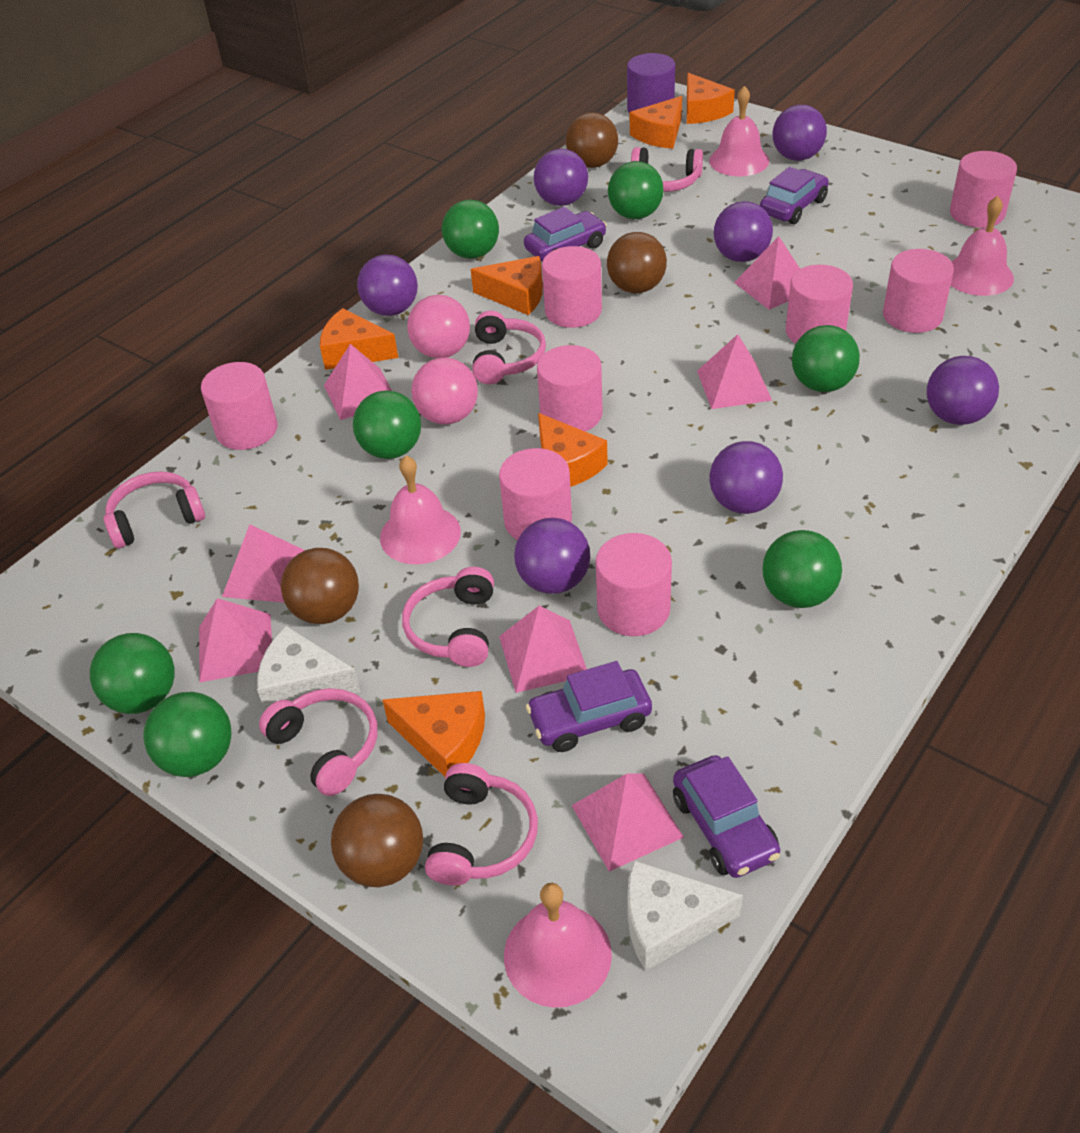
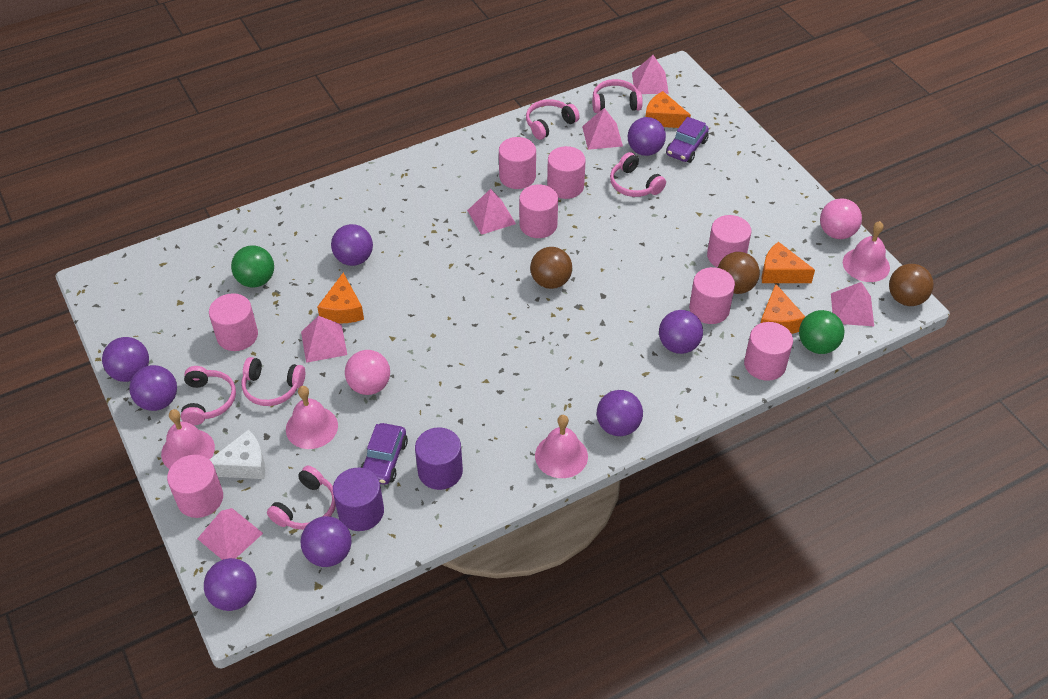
brown ball: 4 -> 3
green ball: 7 -> 2
orange cheese: 6 -> 4
pink pyramid: 7 -> 6
purple ball: 7 -> 8
purple car: 4 -> 2
purple cylinder: 1 -> 2
white cheese: 2 -> 1

